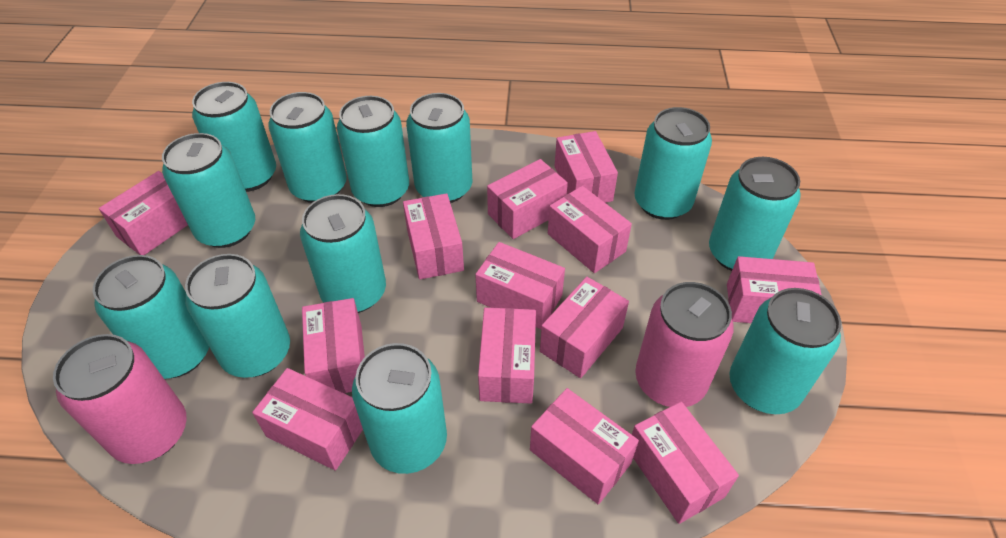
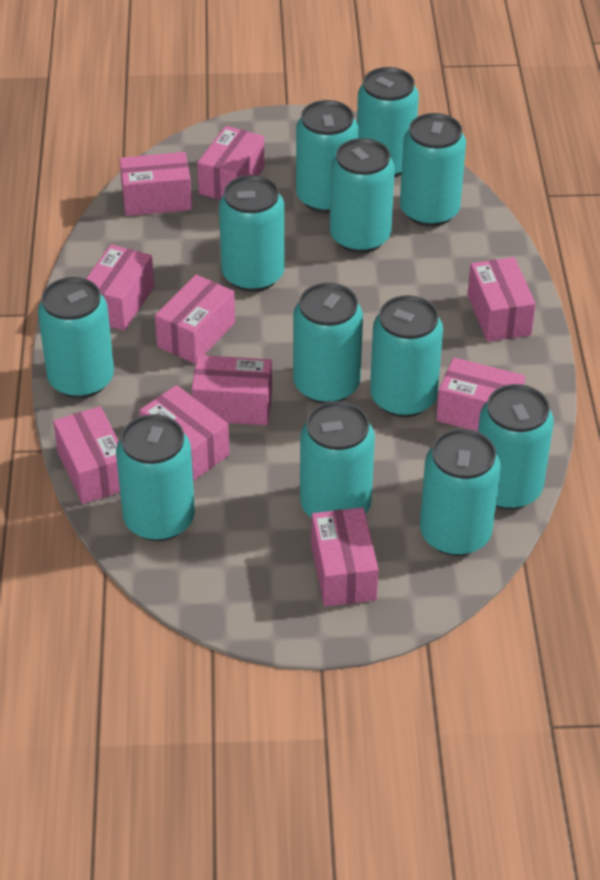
pink box: 13 -> 10
pink can: 2 -> 0

